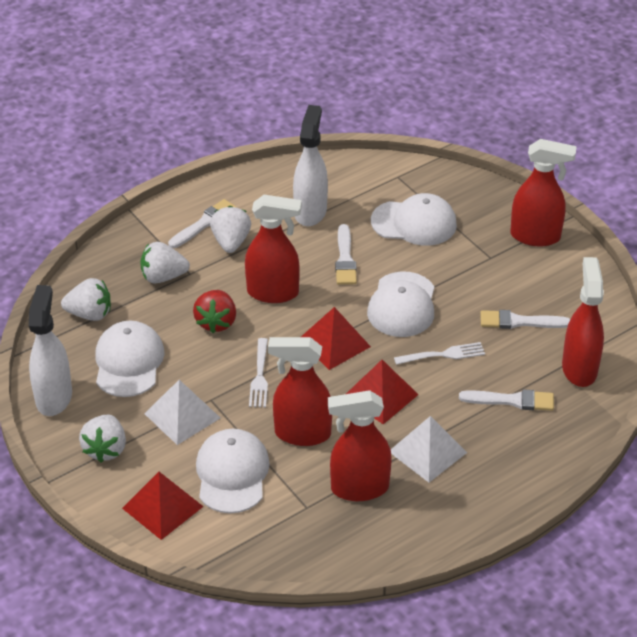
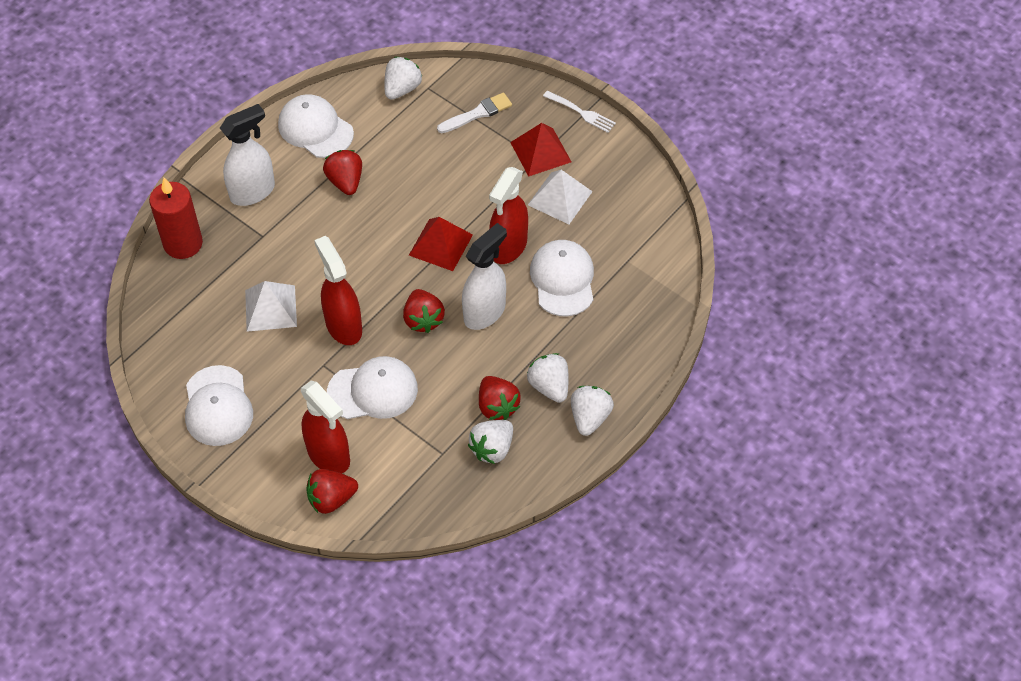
red candle: 0 -> 1
red pyramid: 3 -> 2
red spray bottle: 5 -> 3
red strawberry: 1 -> 4
white brush: 4 -> 1
white fork: 2 -> 1

